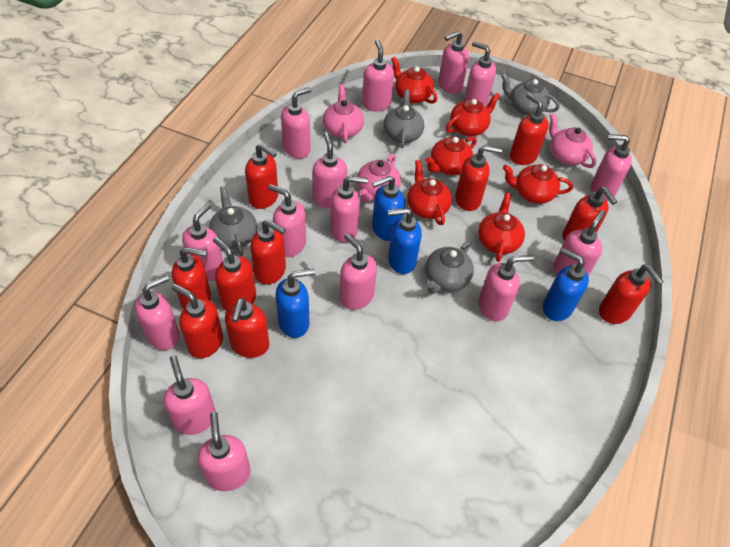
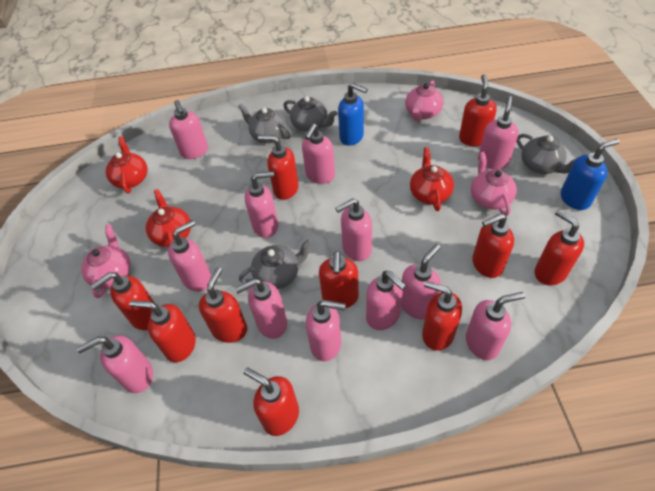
blue soap dispenser: 4 -> 2
pink soap dispenser: 15 -> 12
red teapot: 6 -> 3

